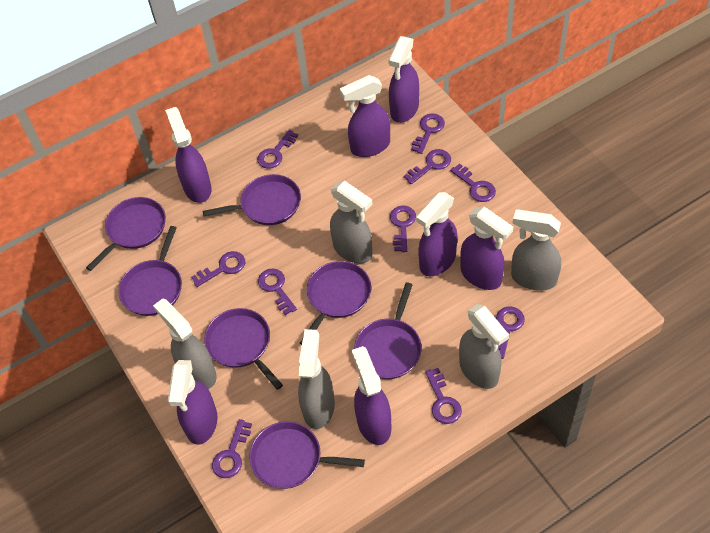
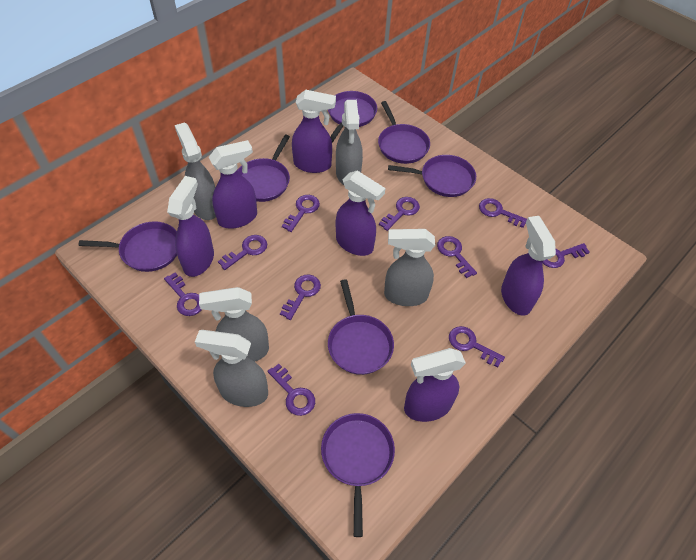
purple spray bottle: 7 -> 6

